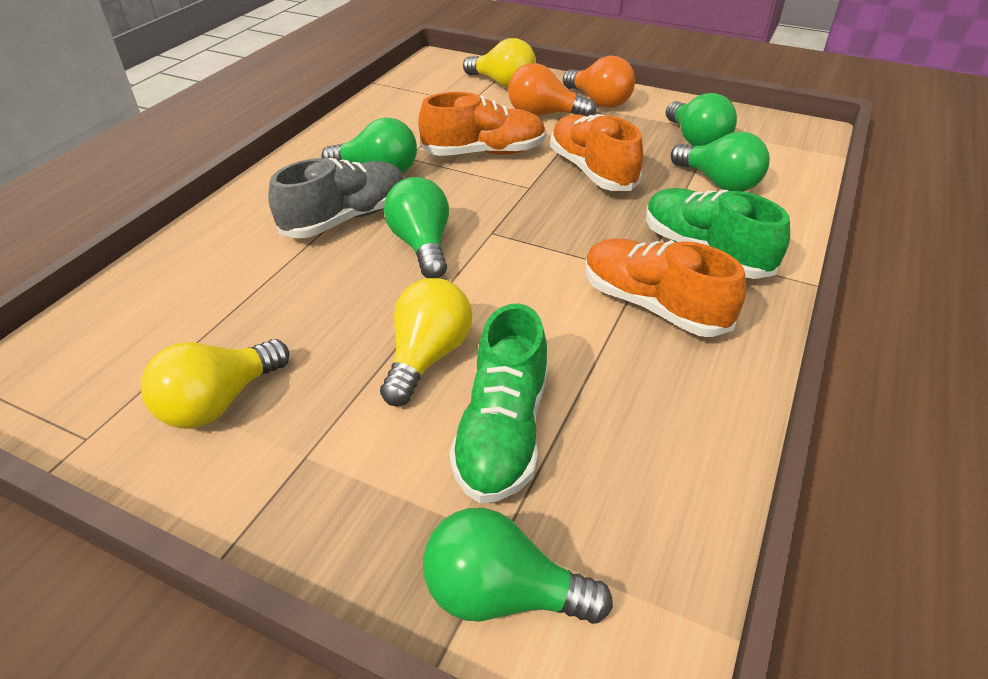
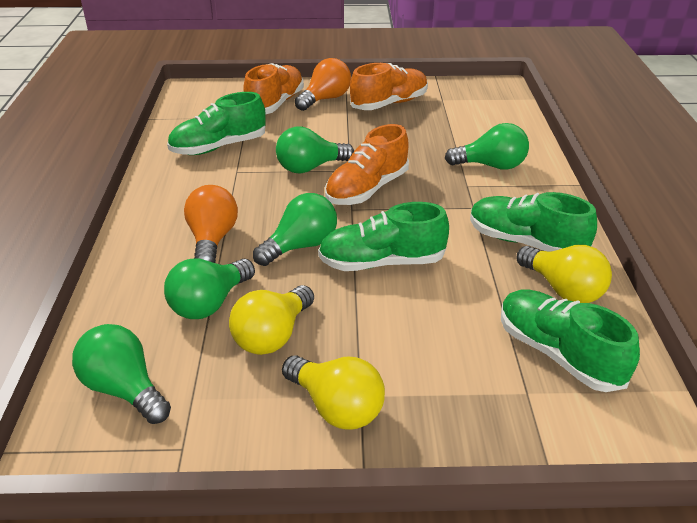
green shoe: 2 -> 4
grey shoe: 1 -> 0

